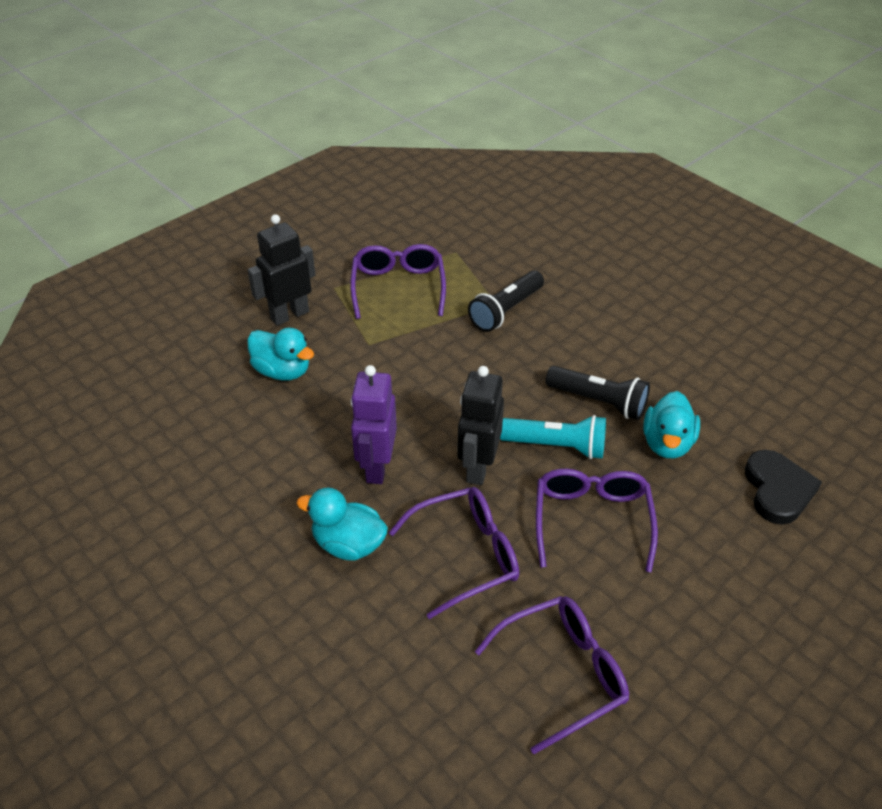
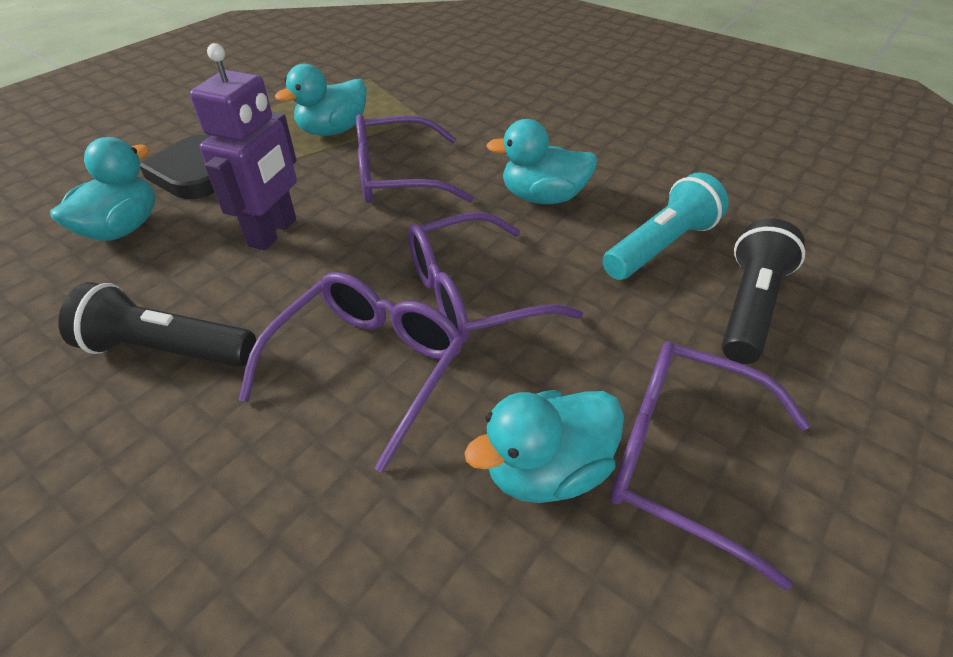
black robot: 2 -> 0
turquoise duck: 3 -> 4

